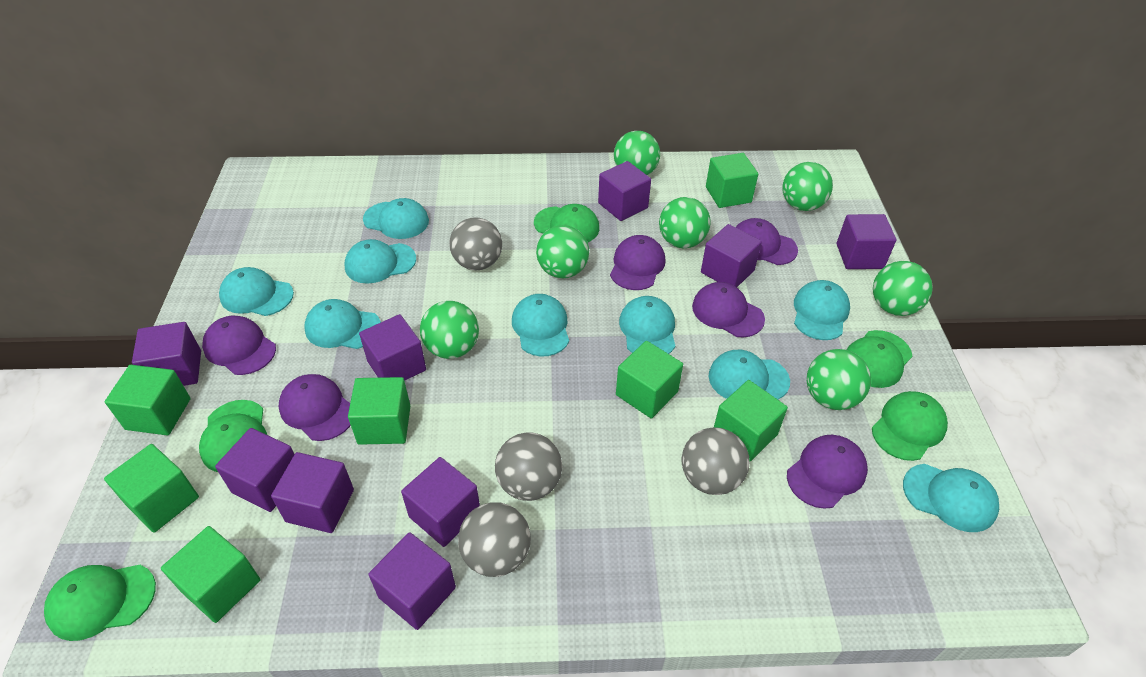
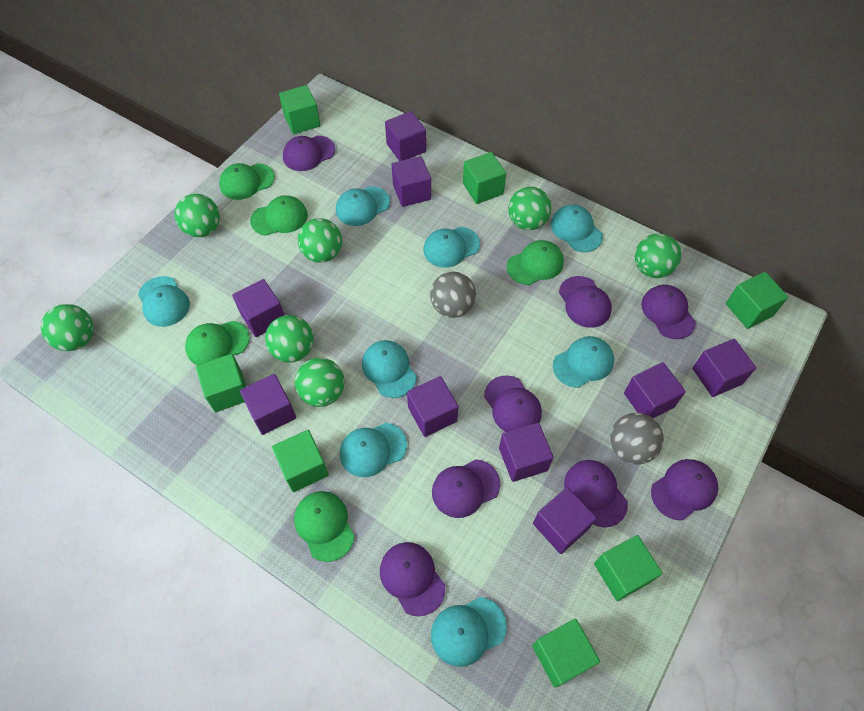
grey ball: 4 -> 2
purple cap: 6 -> 8
turquoise cap: 9 -> 8

